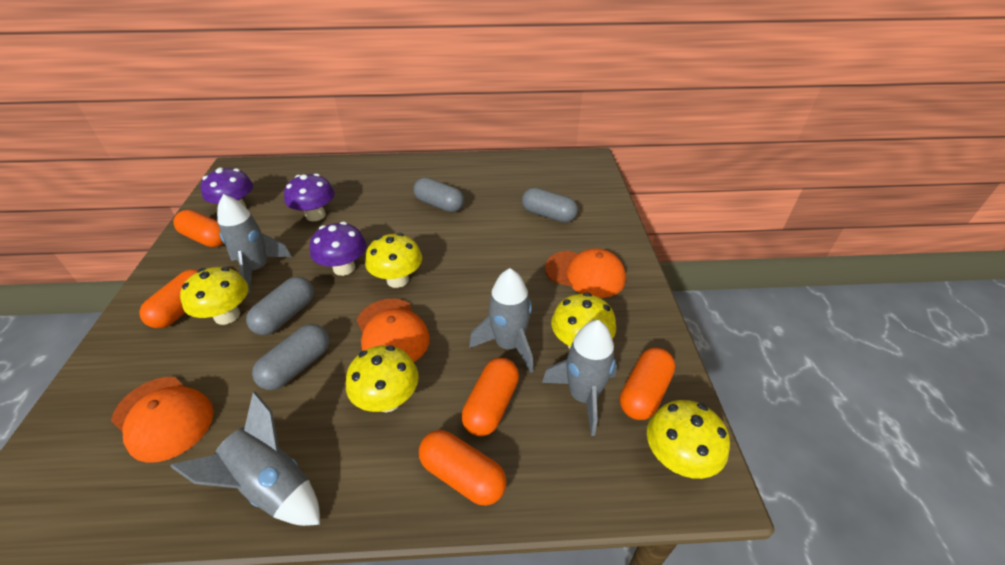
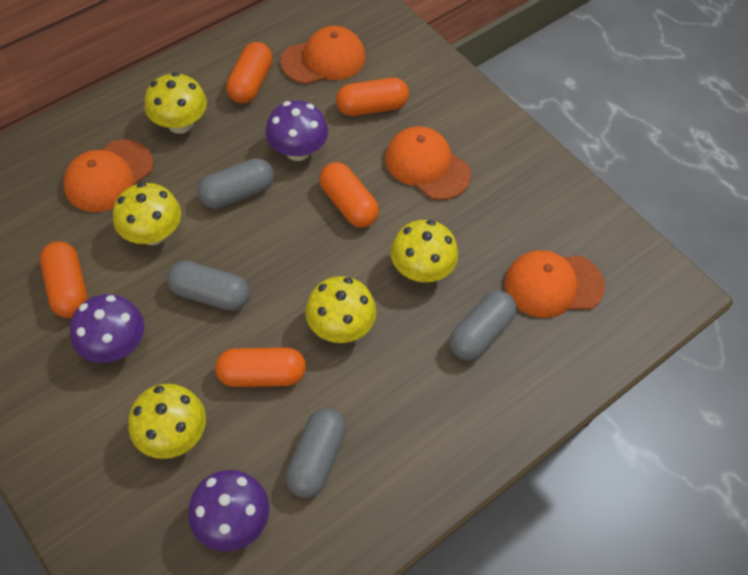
grey rocket: 4 -> 0
orange cap: 3 -> 4

